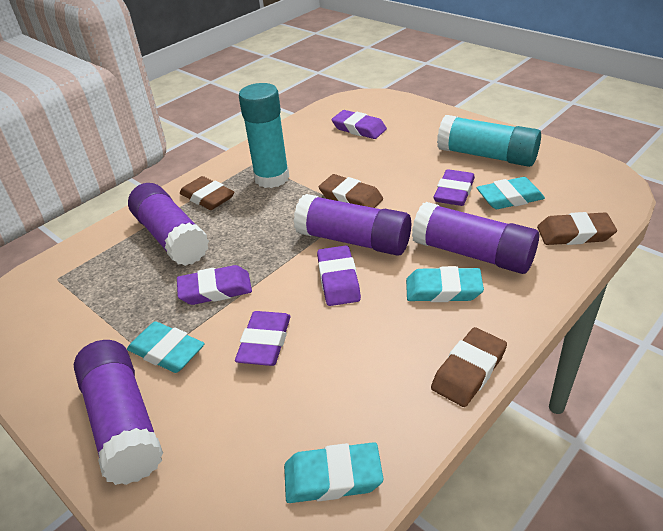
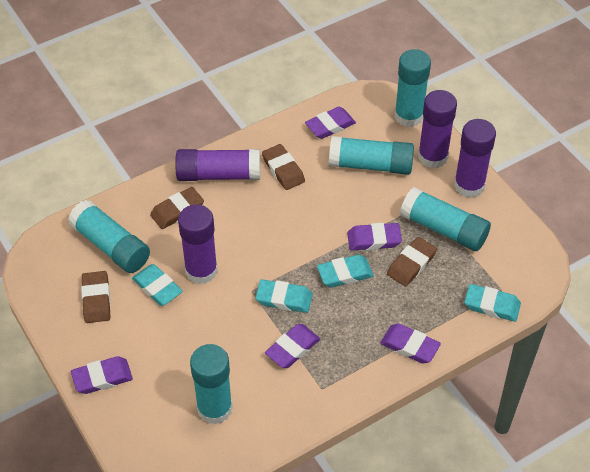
turquoise glue stick: 2 -> 5

